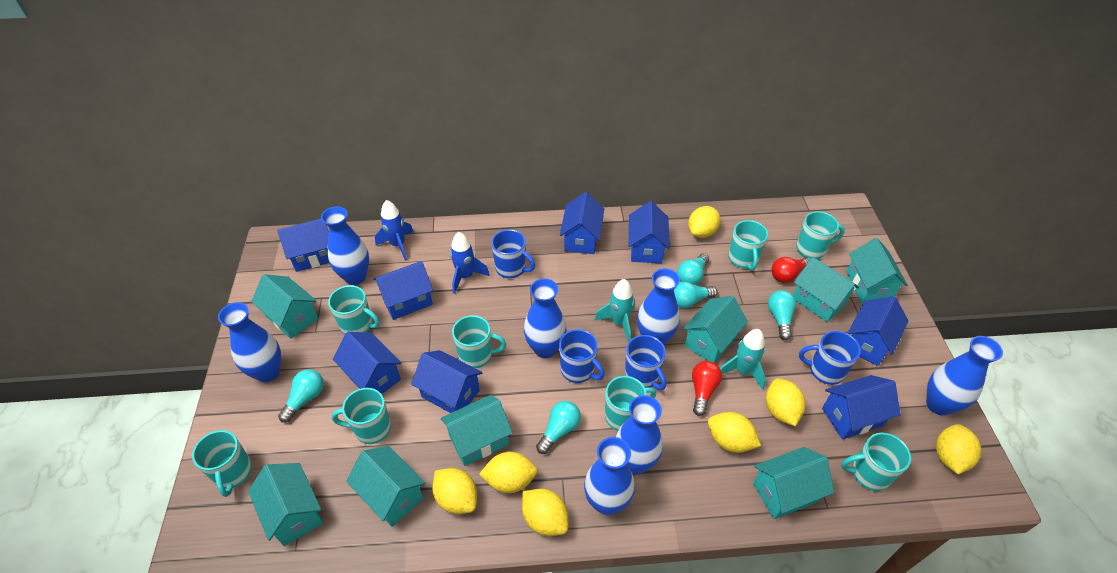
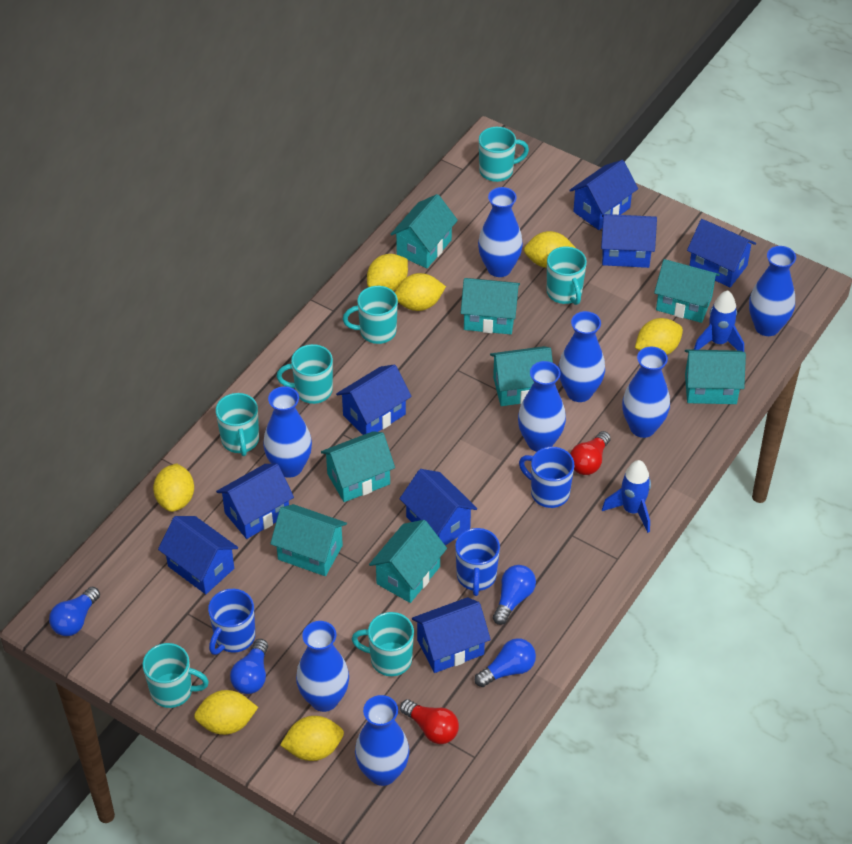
blue light bulb: 0 -> 4
blue mug: 4 -> 3
blue vase: 7 -> 8
turquoise light bulb: 5 -> 0
turquoise mug: 8 -> 7
turquoise rocket: 2 -> 0

